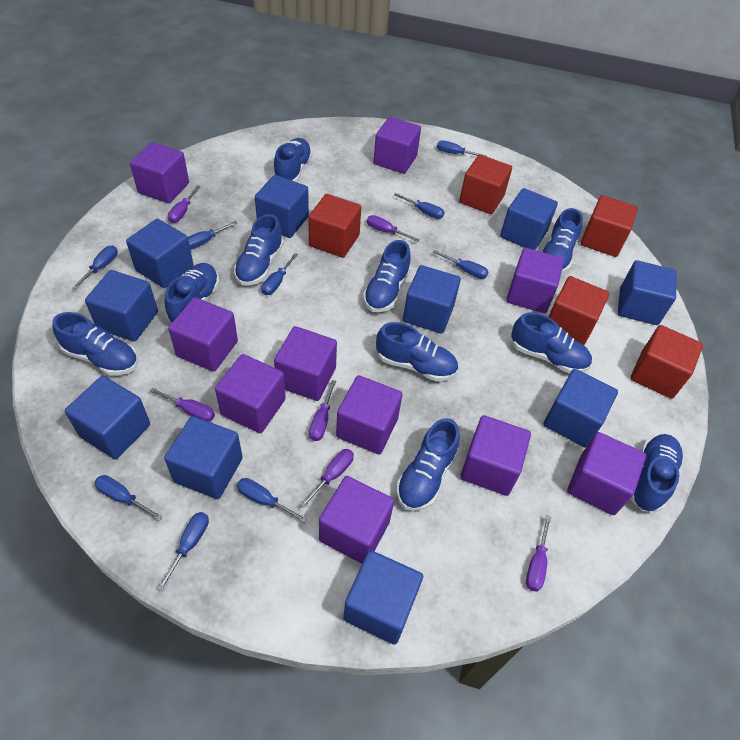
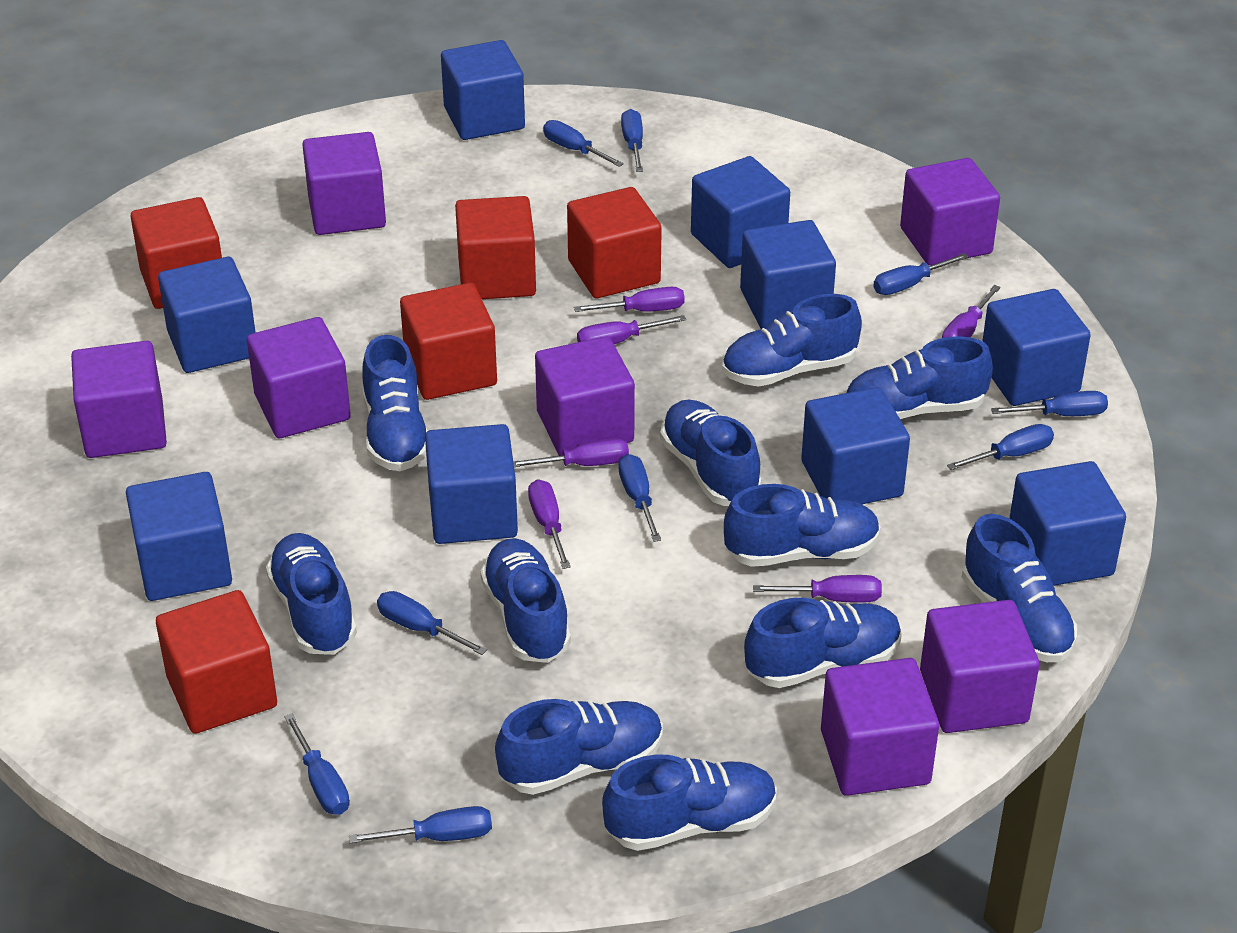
blue cube: 10 -> 9
blue shoe: 10 -> 11
purple cube: 10 -> 7

